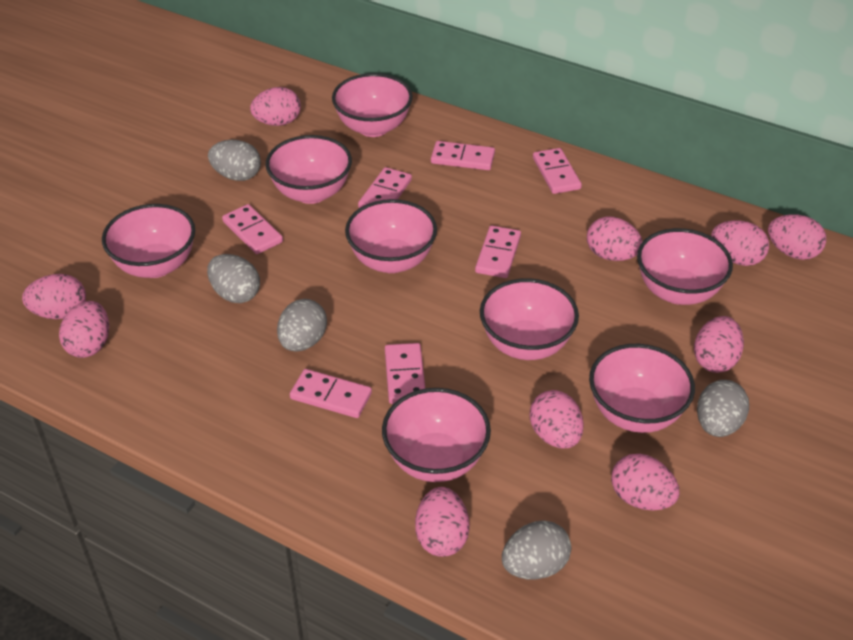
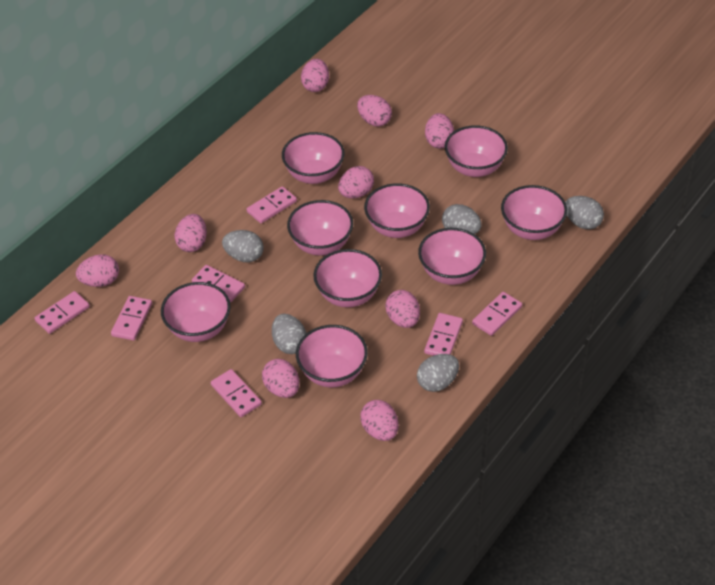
pink bowl: 8 -> 9
pink egg: 10 -> 9

